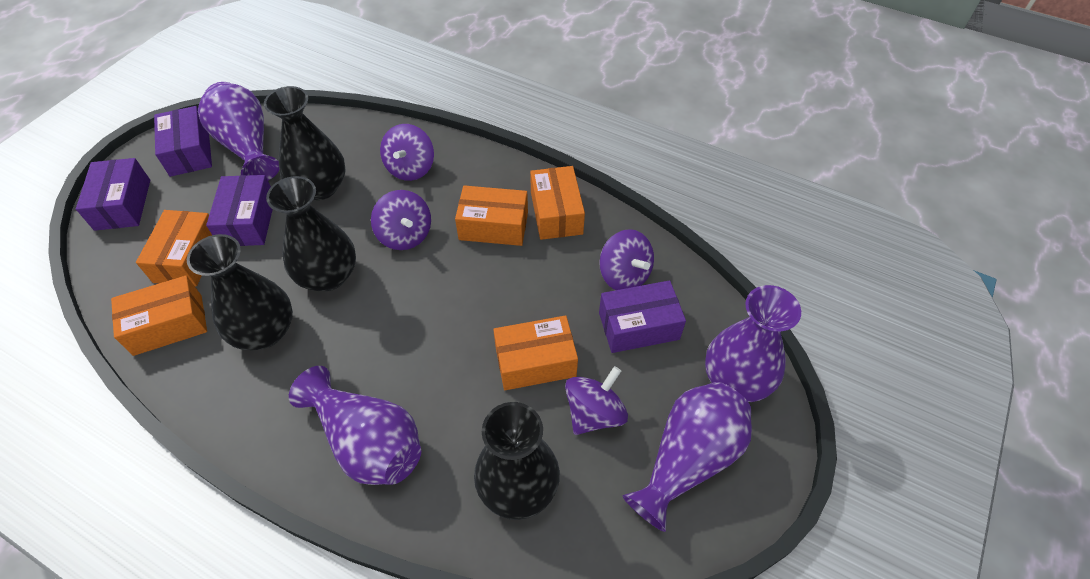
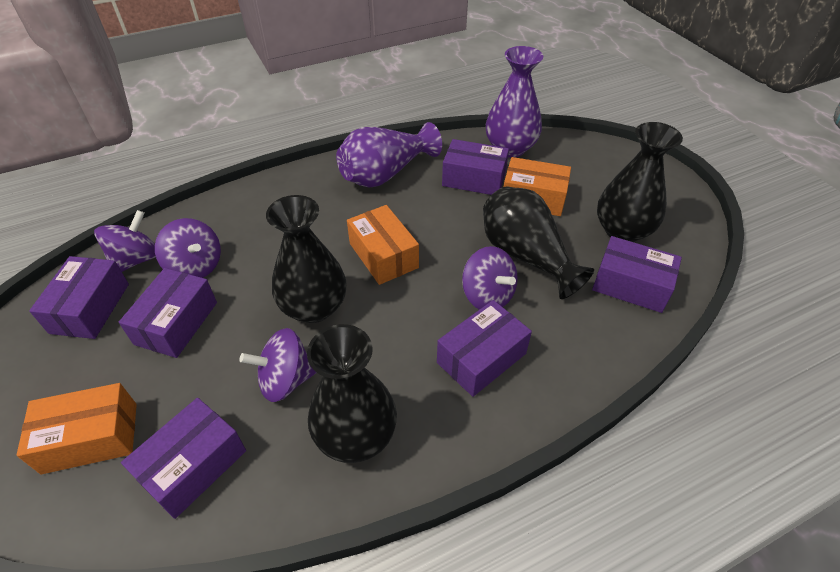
orange box: 5 -> 3
purple box: 4 -> 6
purple vase: 4 -> 2

